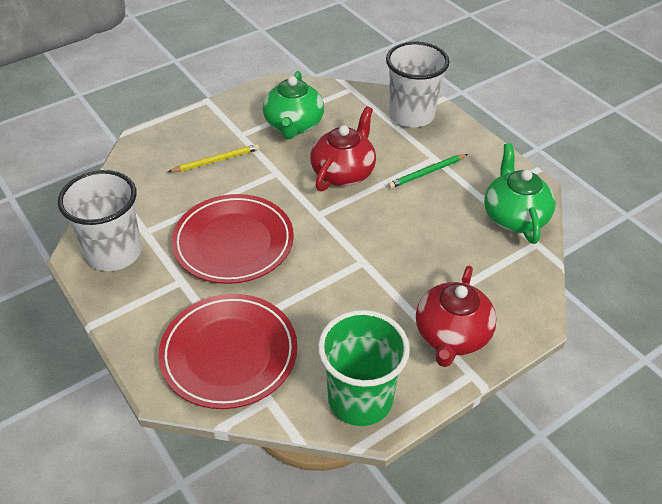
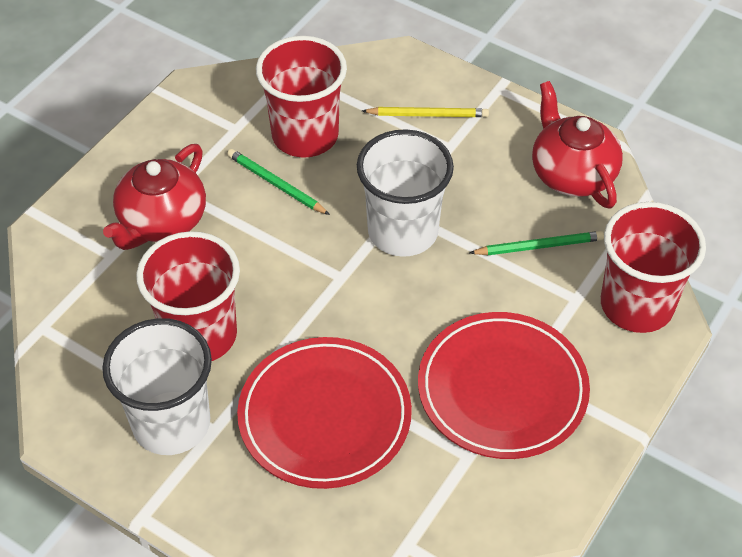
green cup: 1 -> 0
green pencil: 1 -> 2
green teapot: 2 -> 0
red cup: 0 -> 3

